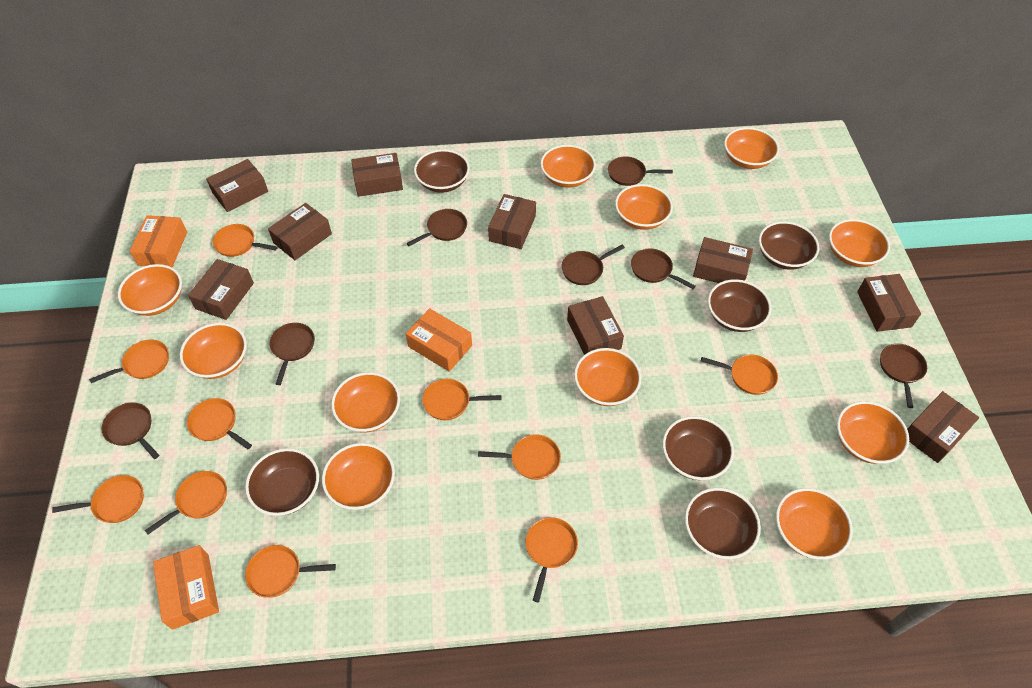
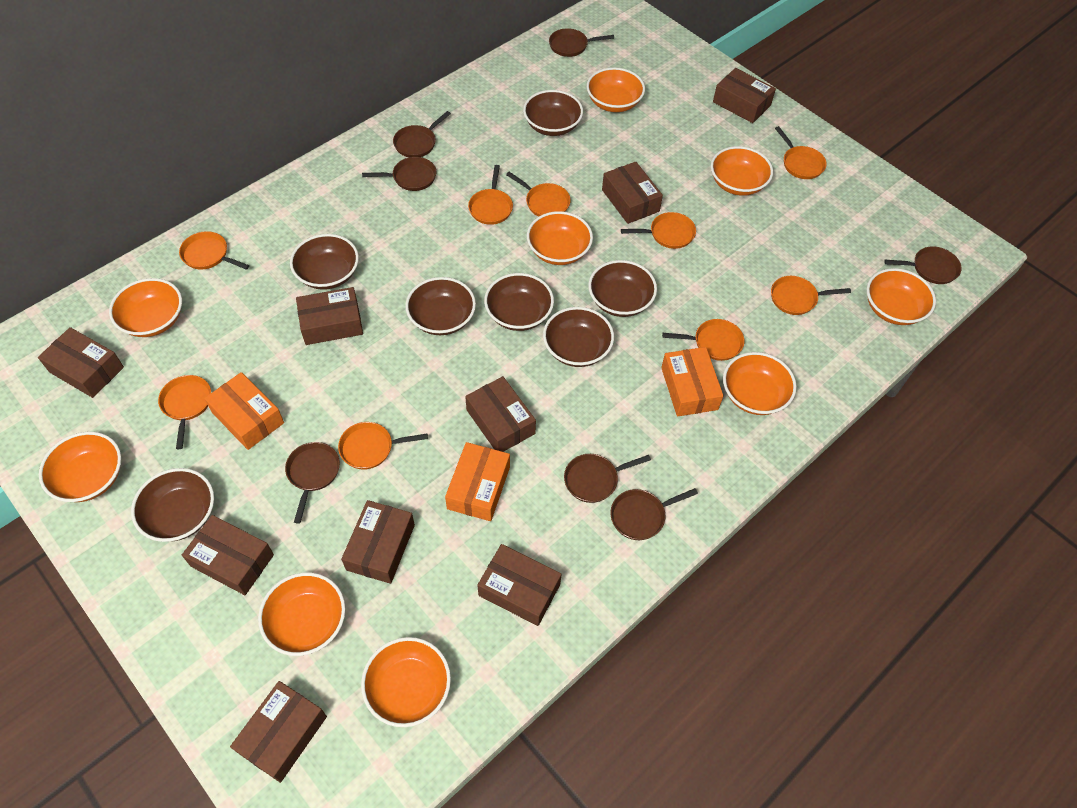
brown bowl: 6 -> 7
orange bowl: 11 -> 9
orange pan: 10 -> 9

